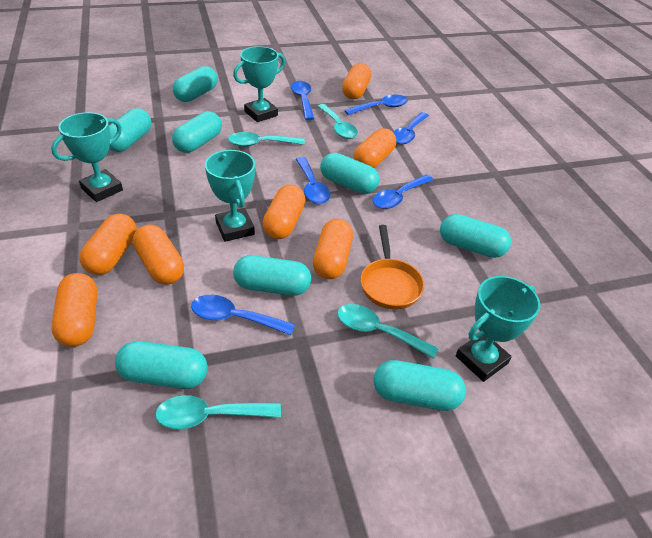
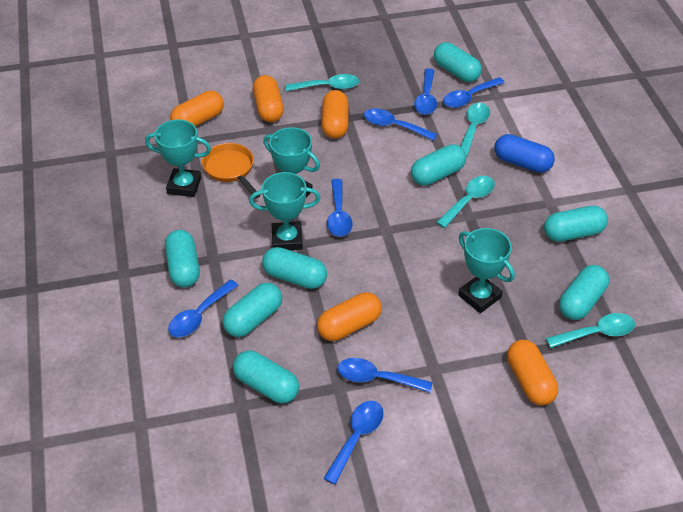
blue capsule: 0 -> 1
blue spoon: 6 -> 7
orange capsule: 7 -> 5

